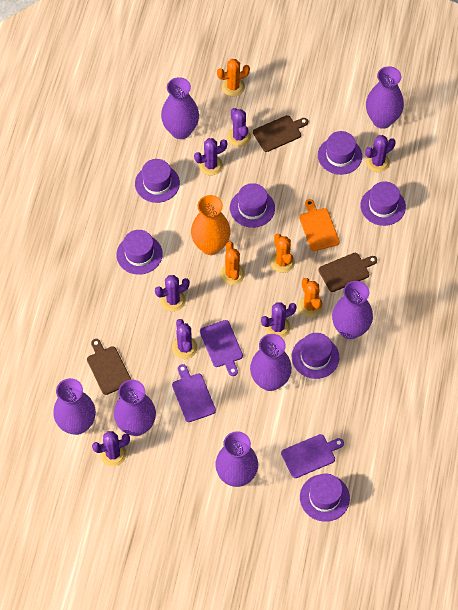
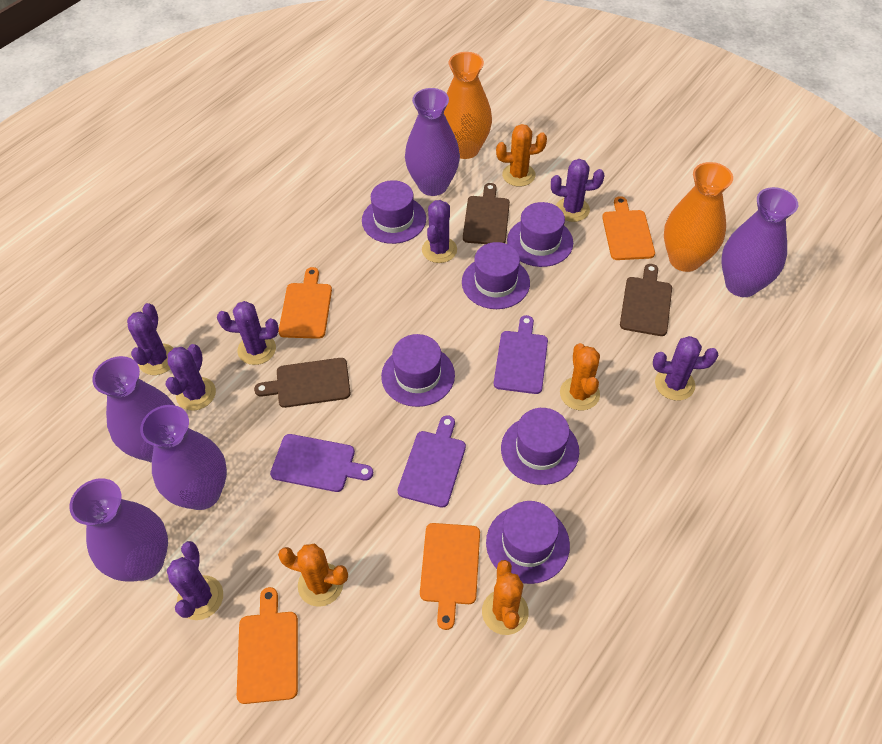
orange cutting board: 1 -> 4
orange vase: 1 -> 2
purple hat: 7 -> 6
purple vase: 7 -> 5

